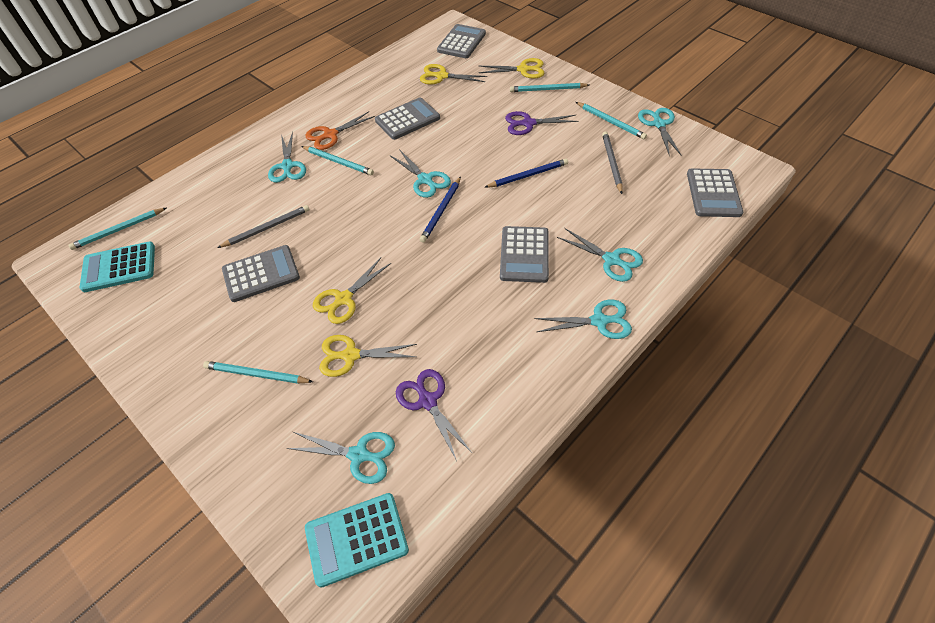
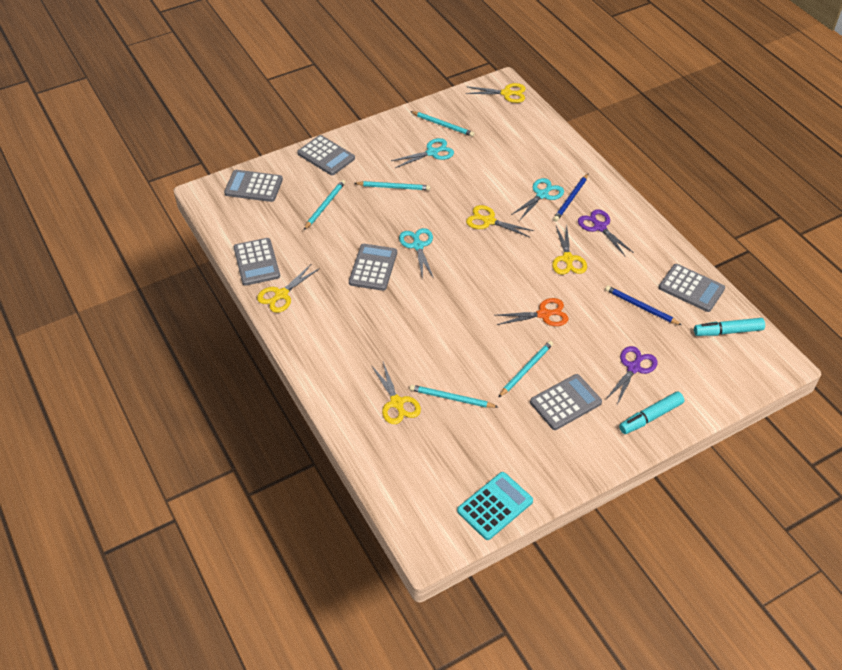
grey calculator: 5 -> 6
grey pencil: 2 -> 0
turquoise calculator: 2 -> 1
turquoise marker: 0 -> 2
turquoise scissors: 6 -> 3
yellow scissors: 4 -> 5

